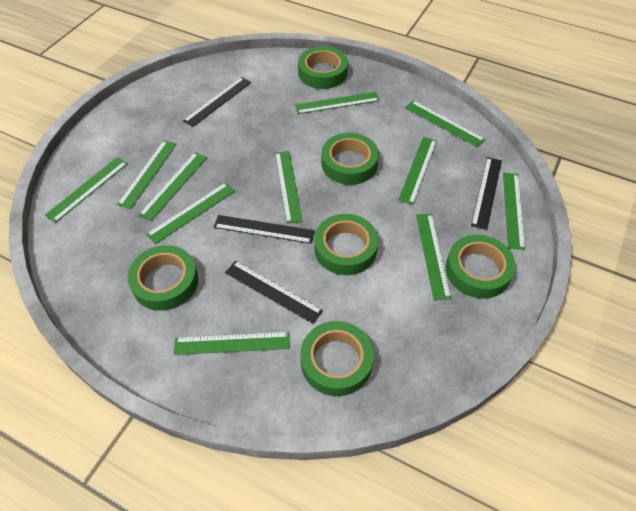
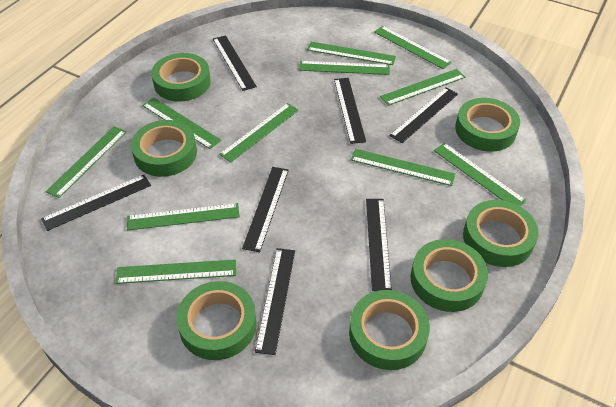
black ruler: 4 -> 7
green tape: 6 -> 7

